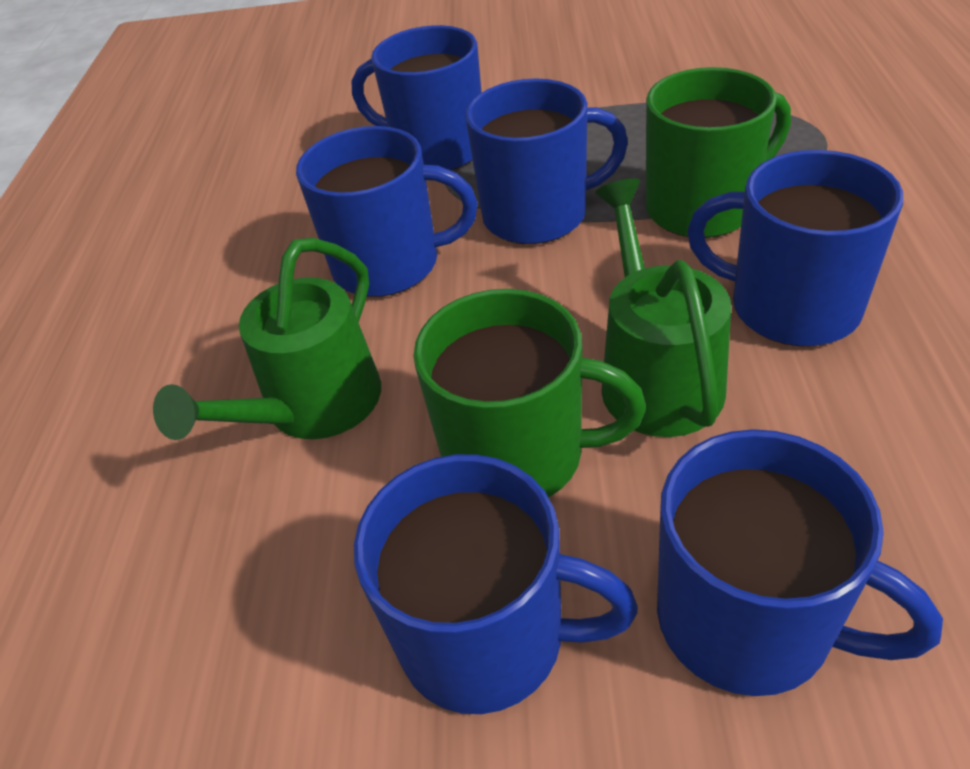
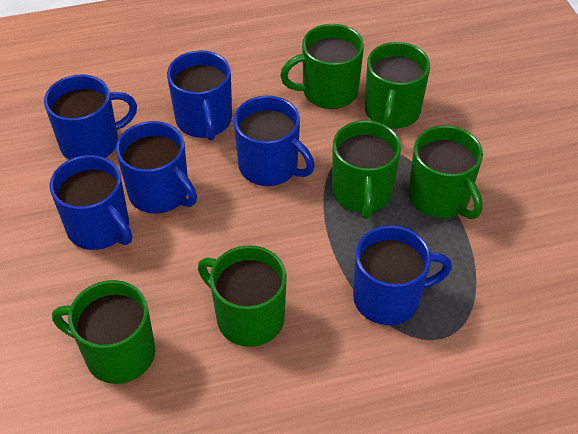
green mug: 2 -> 6
green watering can: 2 -> 0

